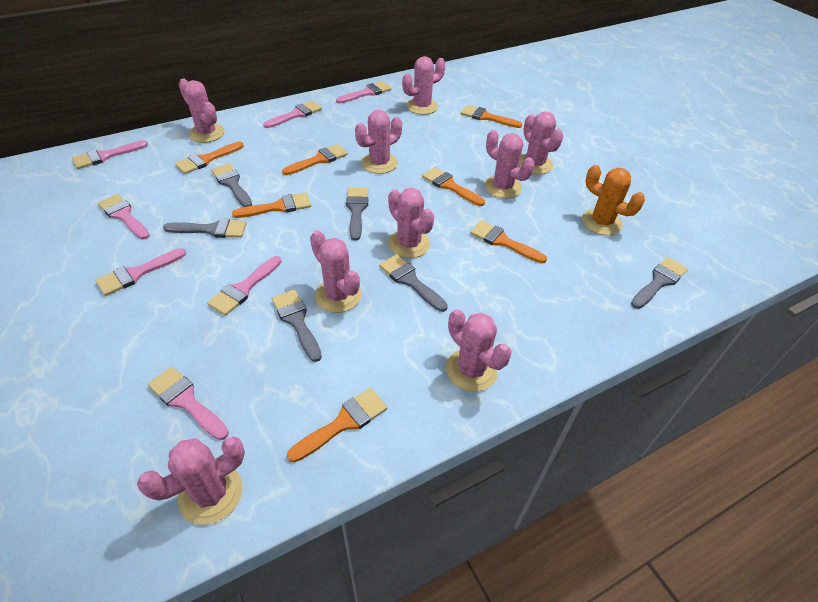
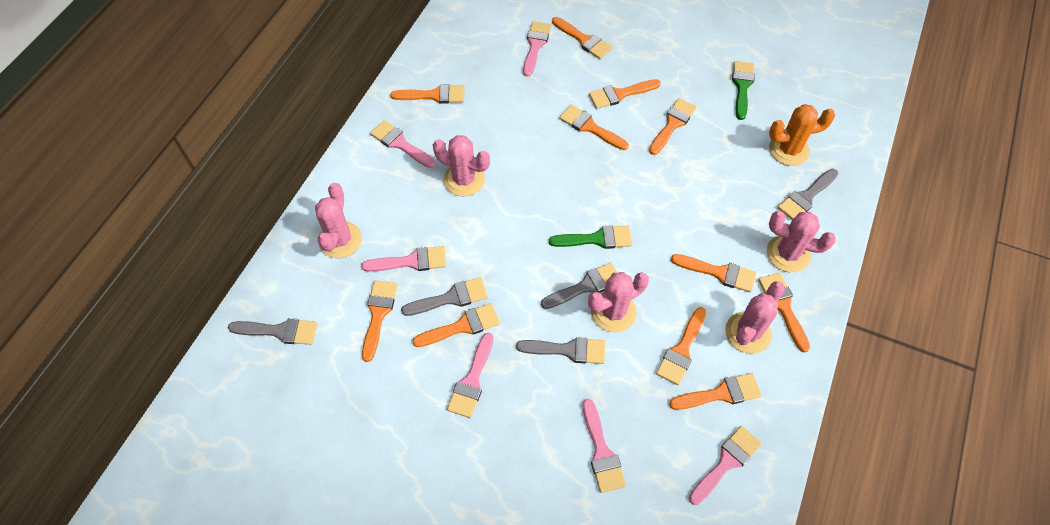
green brush: 0 -> 2
grey brush: 6 -> 5
orange brush: 7 -> 11
pink brush: 7 -> 6
pink cactus: 9 -> 5

